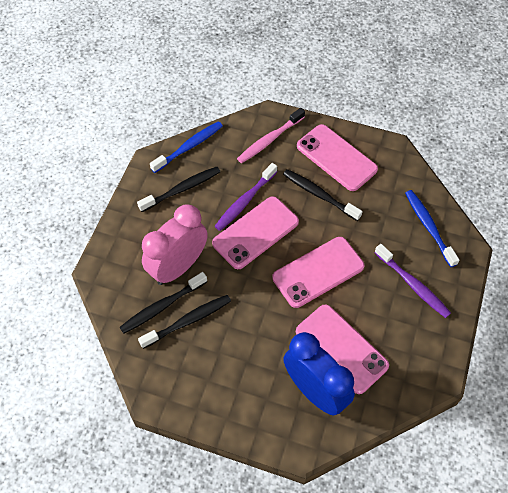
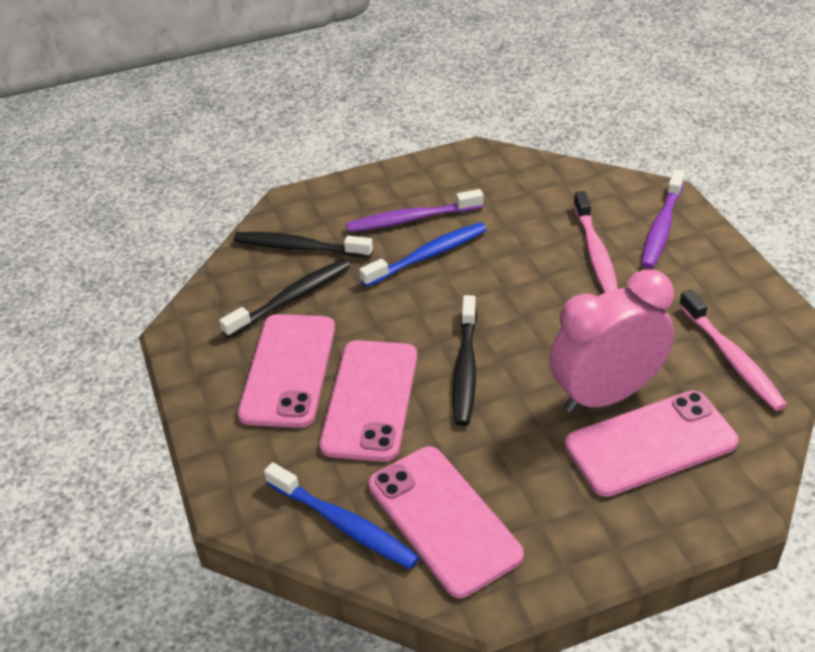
black toothbrush: 4 -> 3
blue clock: 1 -> 0
pink toothbrush: 1 -> 2

